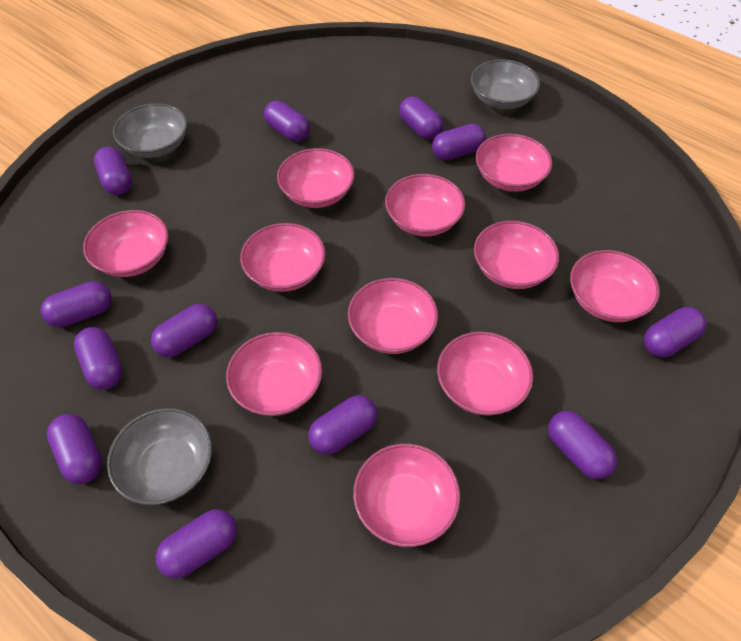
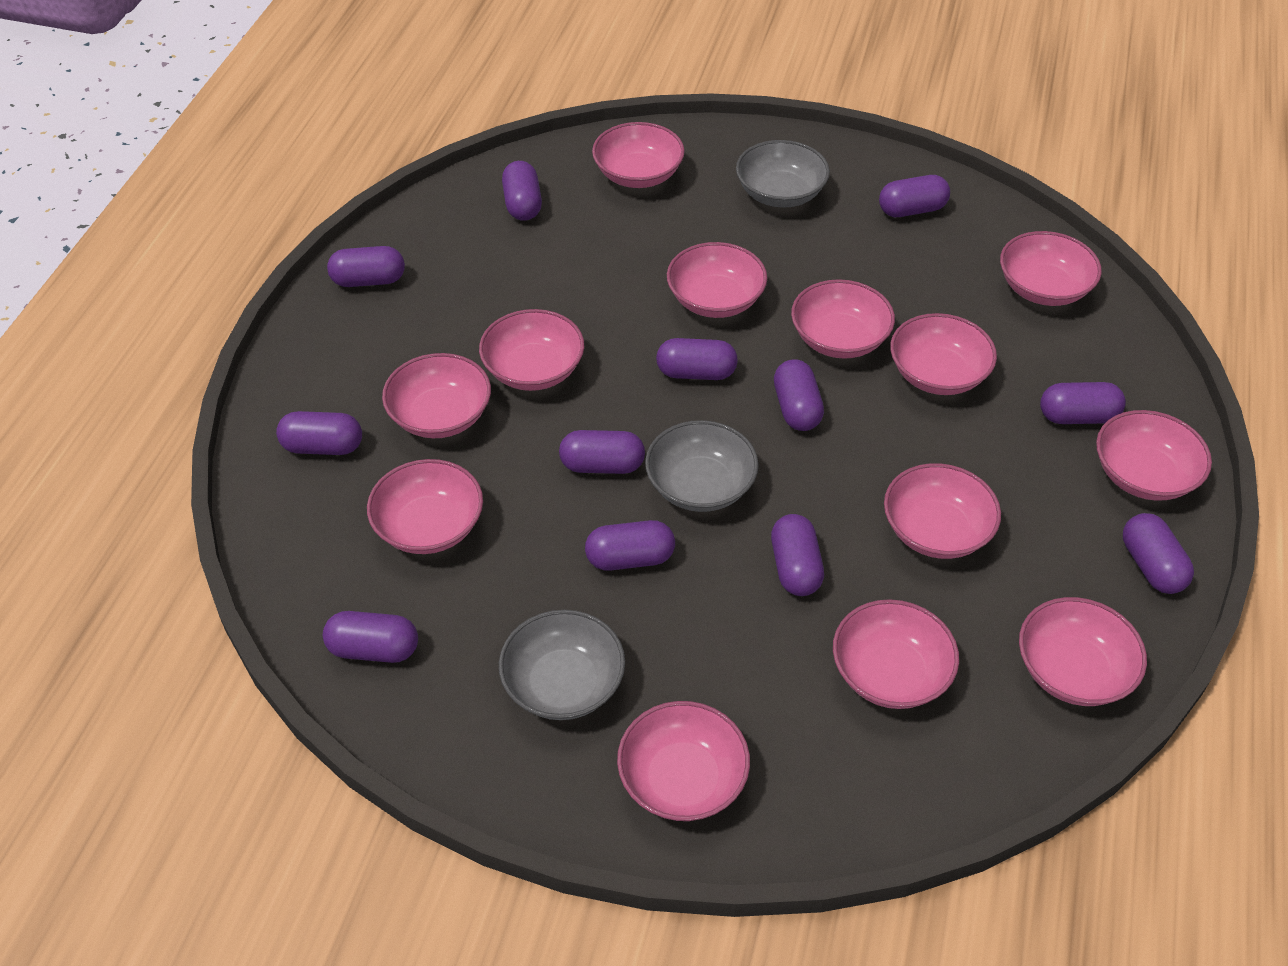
pink bowl: 11 -> 13

